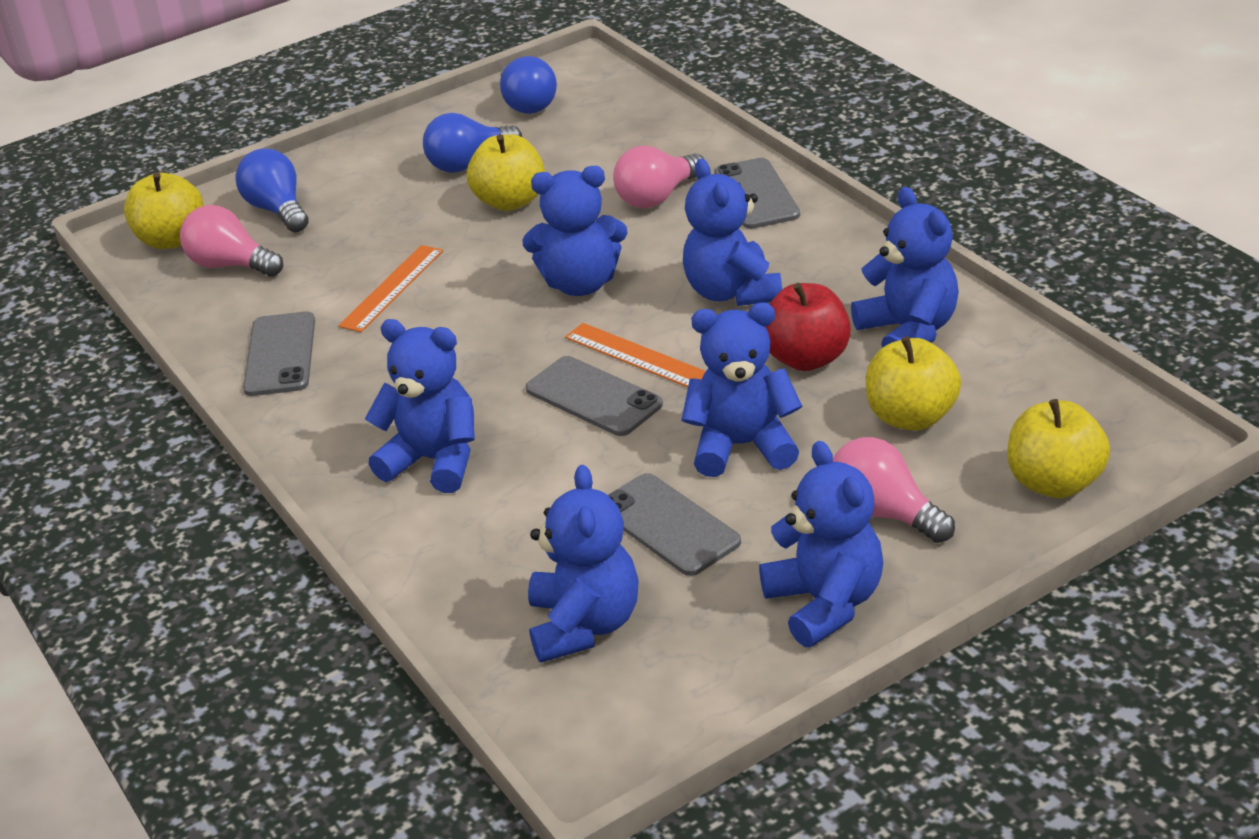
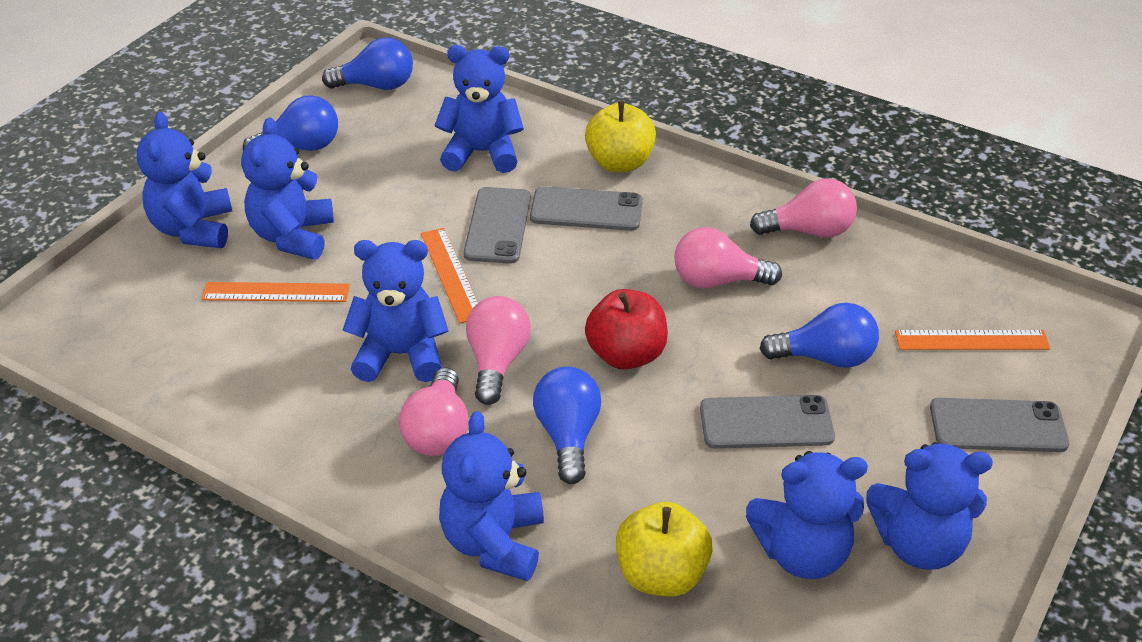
blue light bulb: 3 -> 4
orange ruler: 2 -> 3
pink light bulb: 3 -> 4
yellow apple: 4 -> 2

